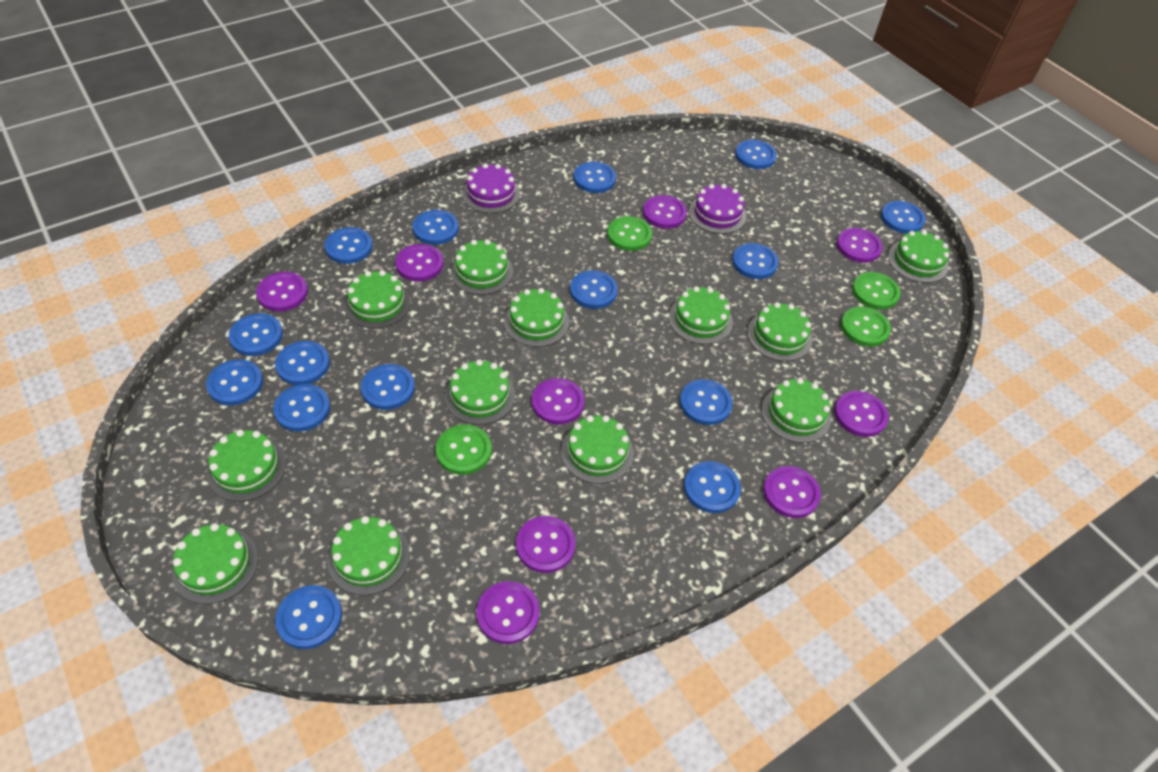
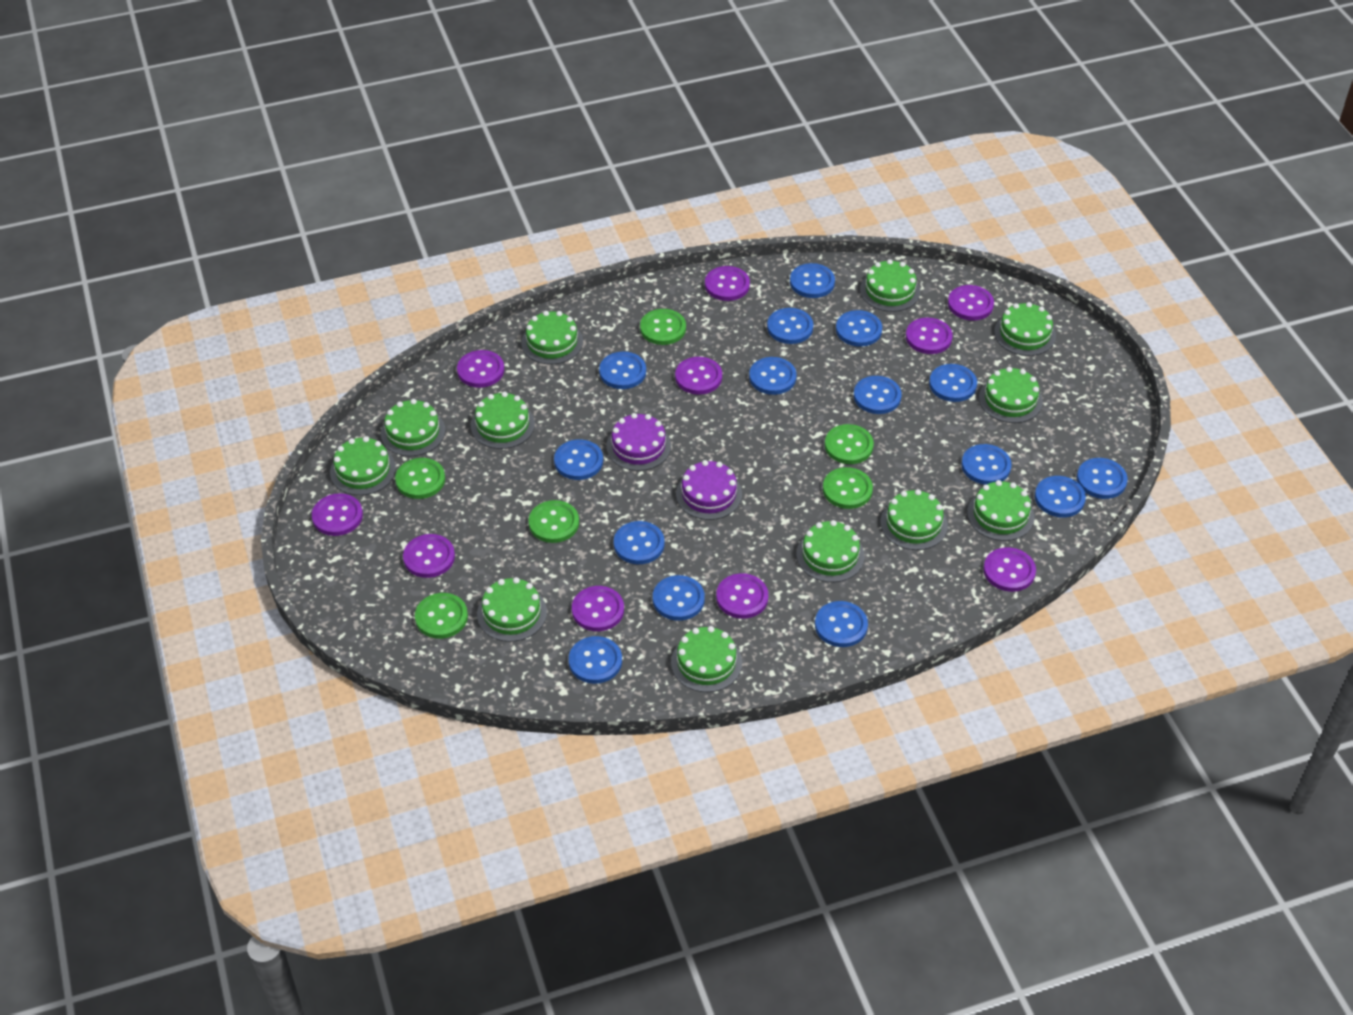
green button: 4 -> 6
purple button: 9 -> 10

